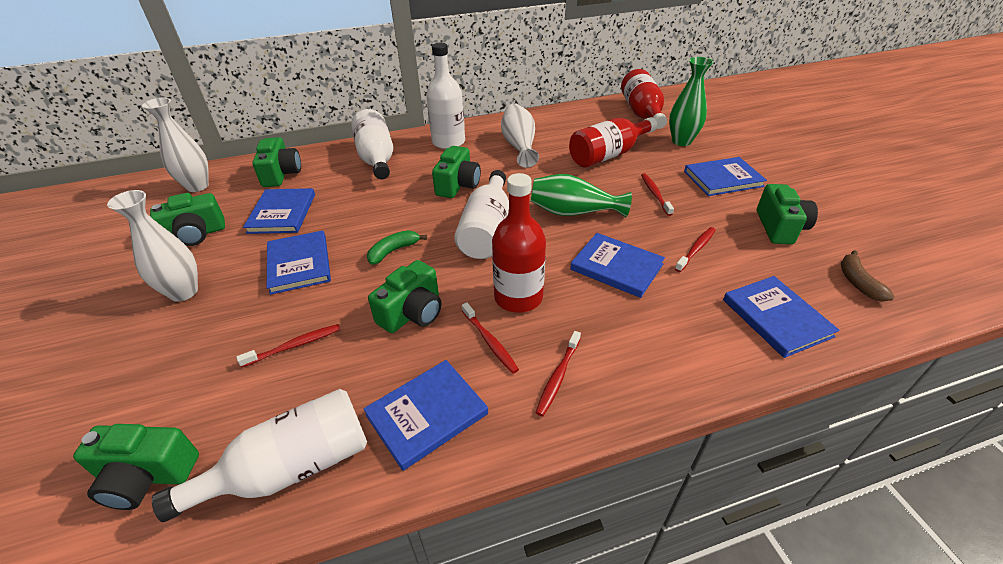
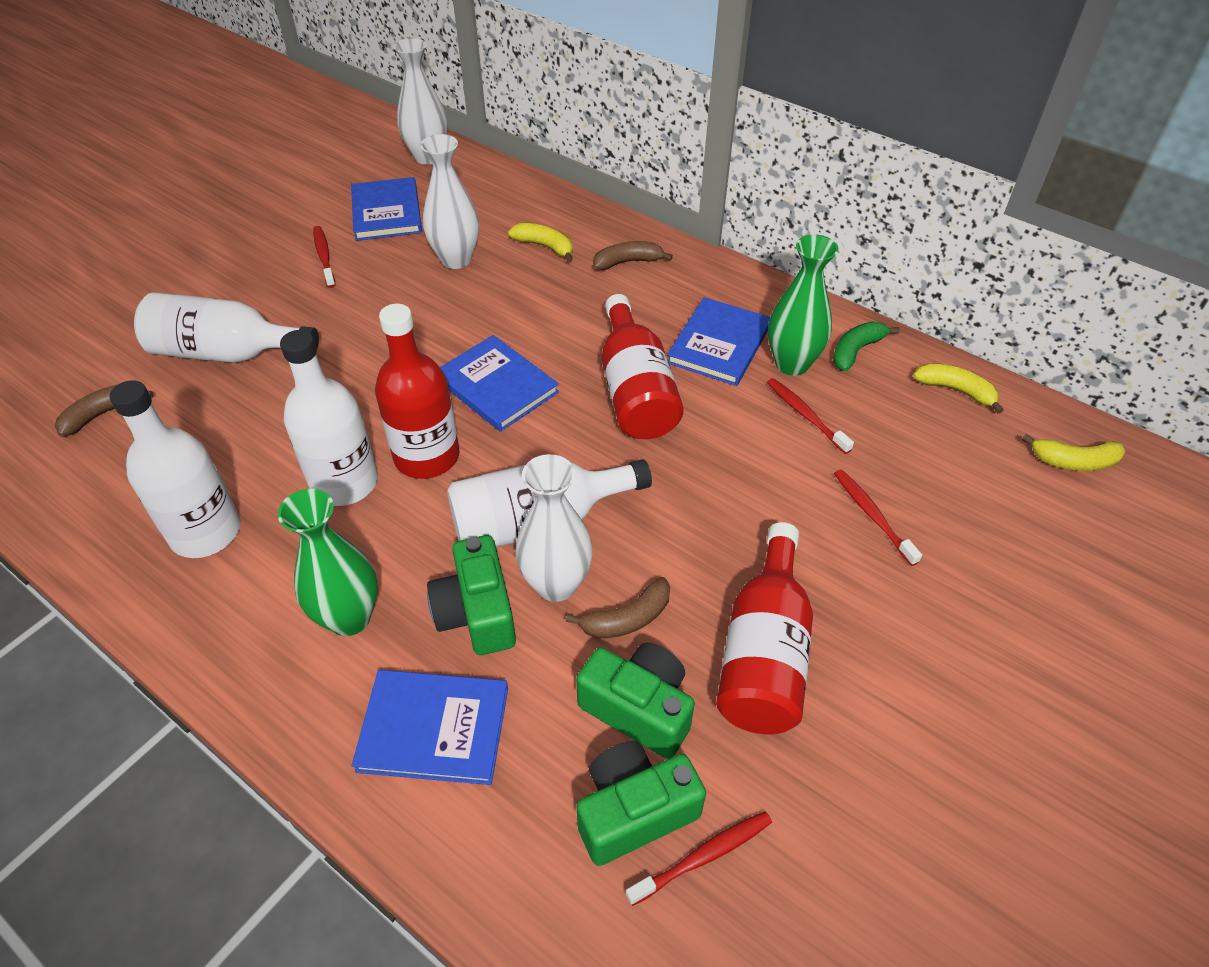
blue book: 6 -> 4
brown banana: 1 -> 3
green camera: 6 -> 3
red toothbrush: 5 -> 4
yellow banana: 0 -> 3

